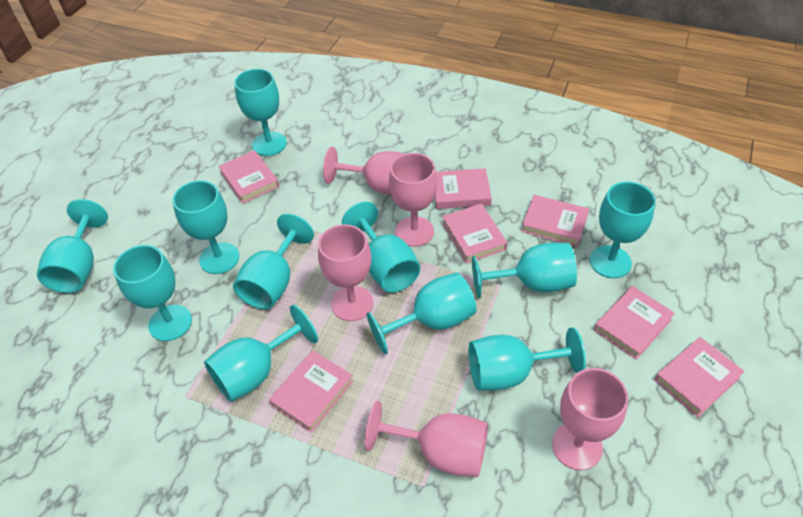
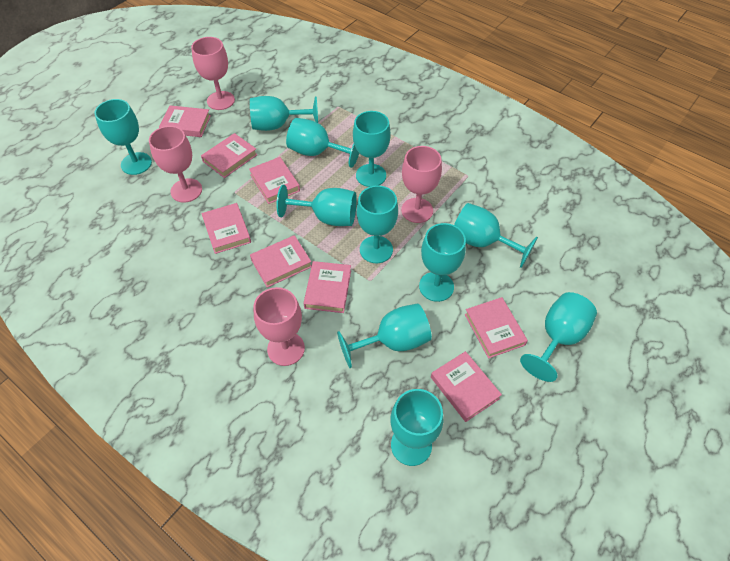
pink book: 7 -> 8
pink goblet: 5 -> 4

